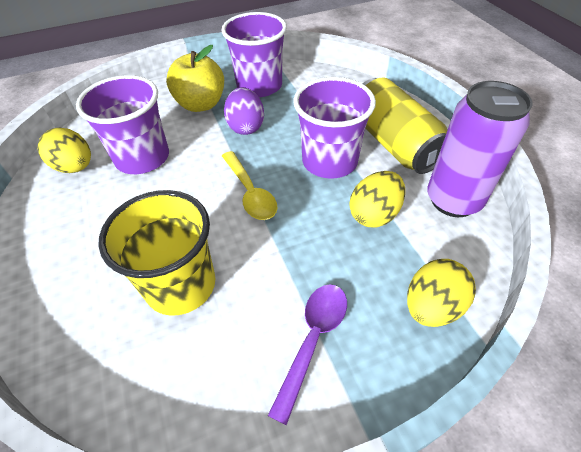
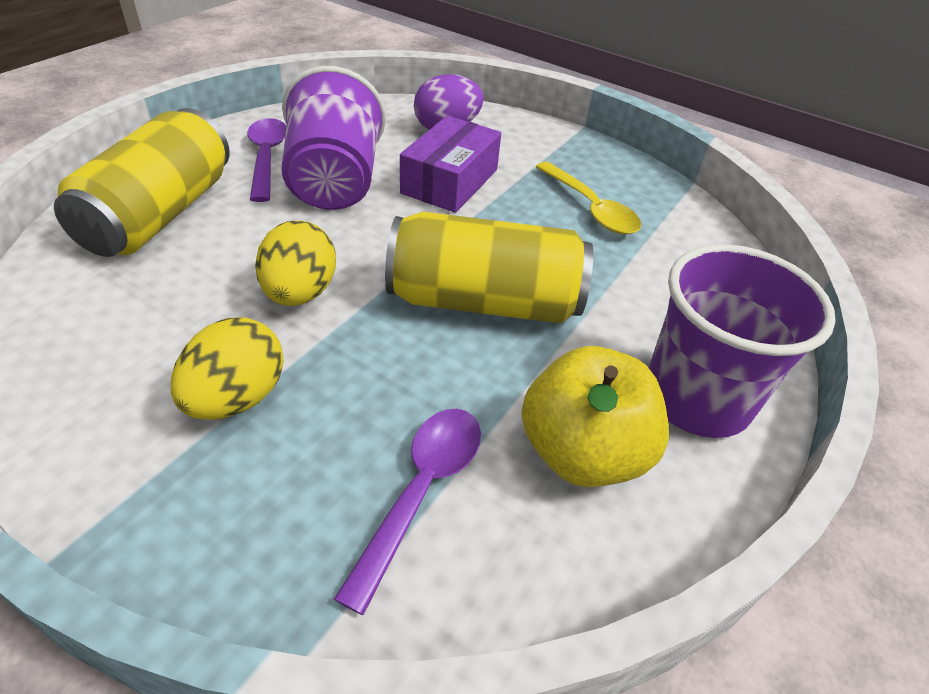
purple box: 0 -> 1
purple can: 1 -> 0
purple cup: 3 -> 2
purple spoon: 1 -> 2
yellow can: 1 -> 2
yellow cup: 1 -> 0
yellow egg: 3 -> 2

